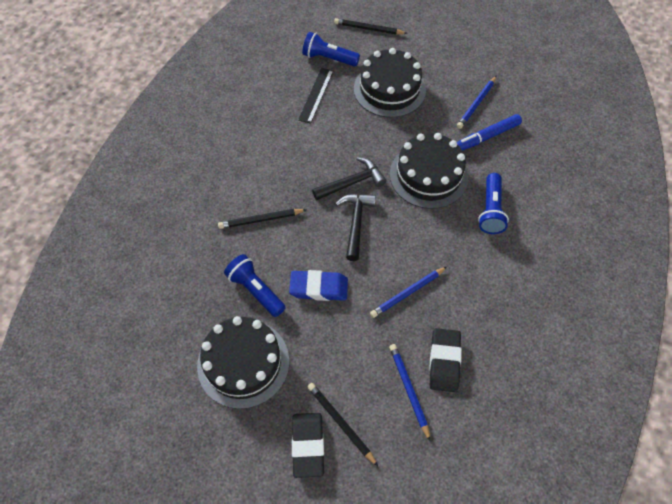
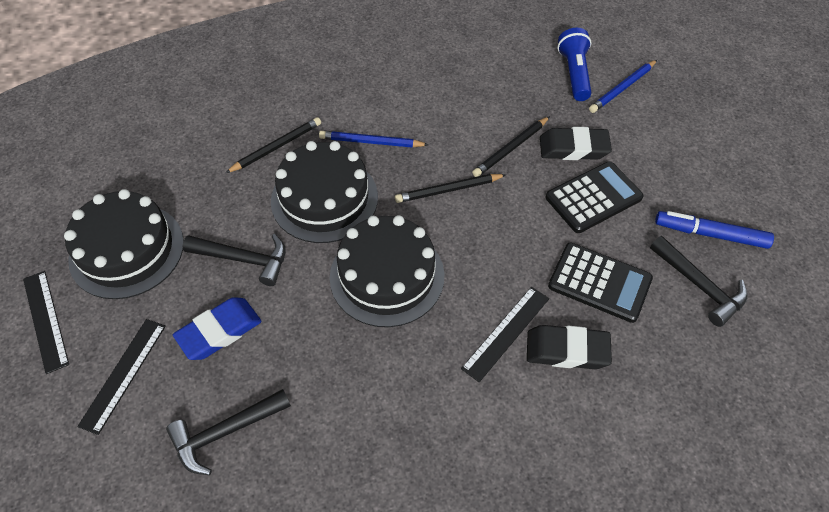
black calculator: 0 -> 2
black hammer: 2 -> 3
black ruler: 1 -> 3
blue flashlight: 3 -> 1
blue pencil: 3 -> 2

